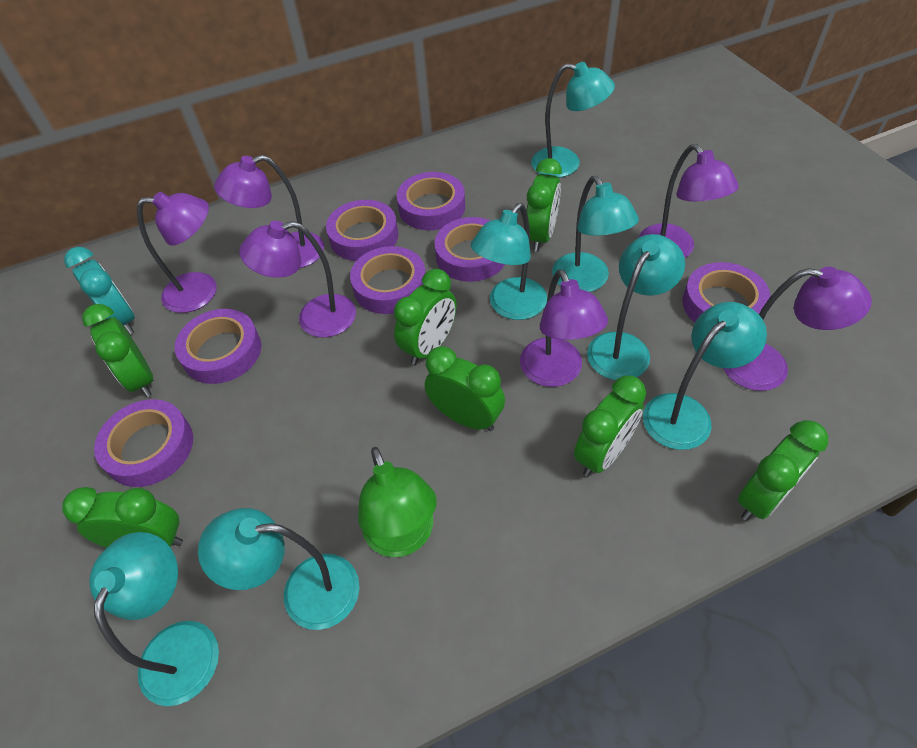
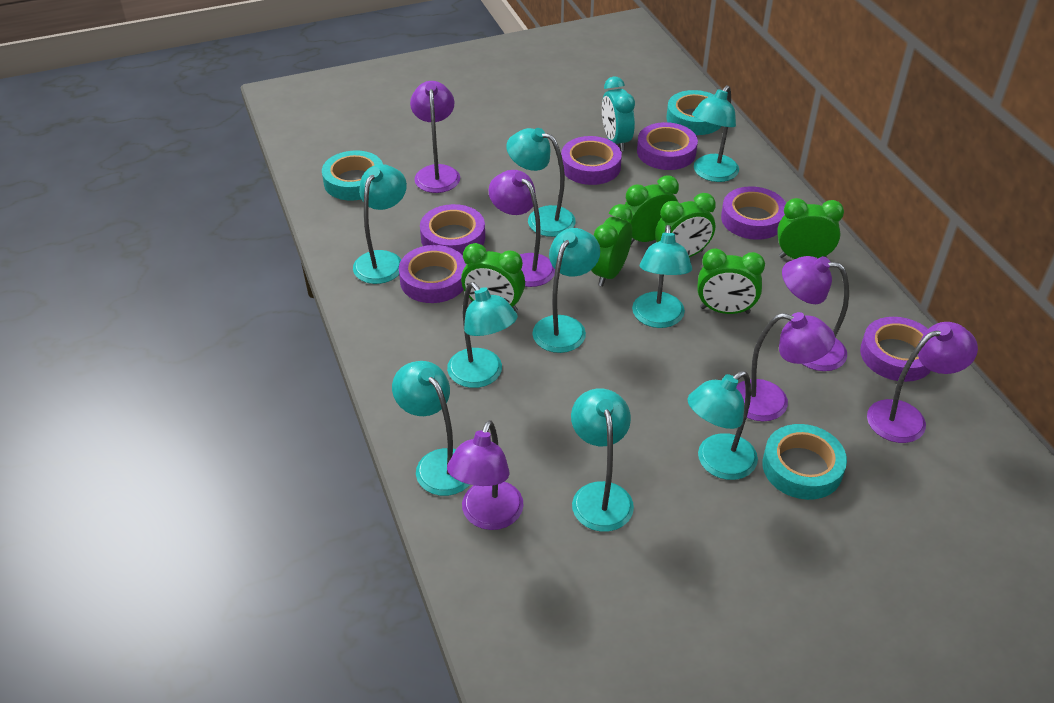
green clock: 7 -> 6
green lamp: 1 -> 0
purple tape: 7 -> 6
turquoise lamp: 7 -> 9
turquoise tape: 0 -> 3

